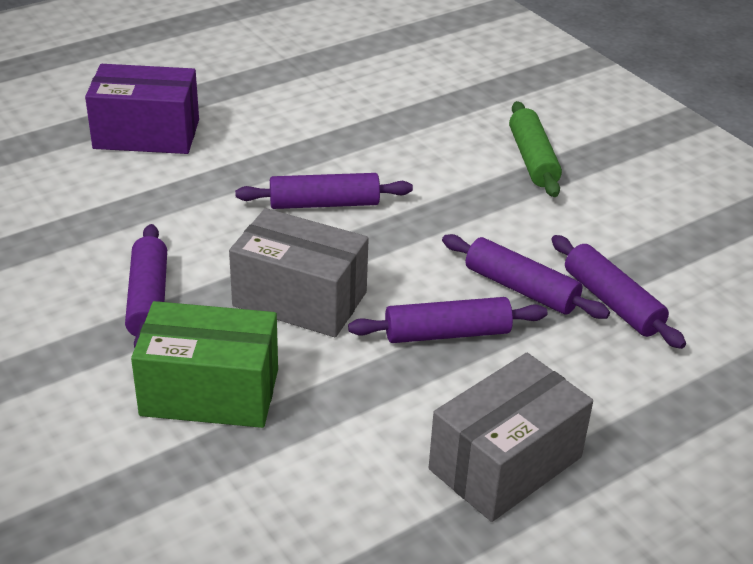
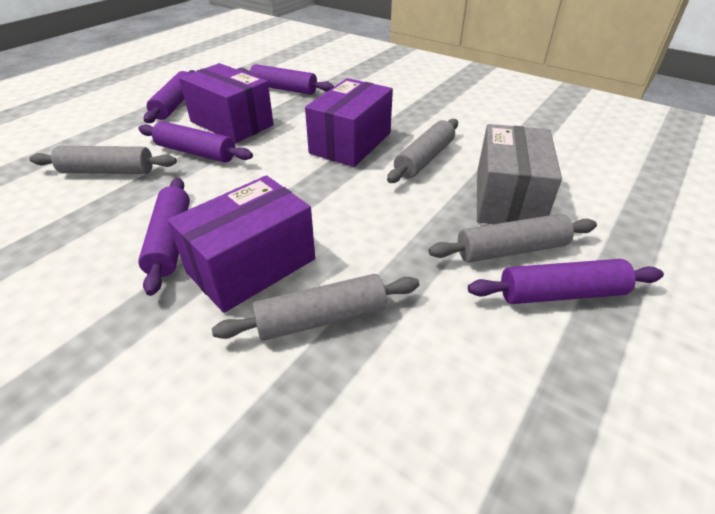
green box: 1 -> 0
green rolling pin: 1 -> 0
grey box: 2 -> 1
grey rolling pin: 0 -> 4
purple box: 1 -> 3

